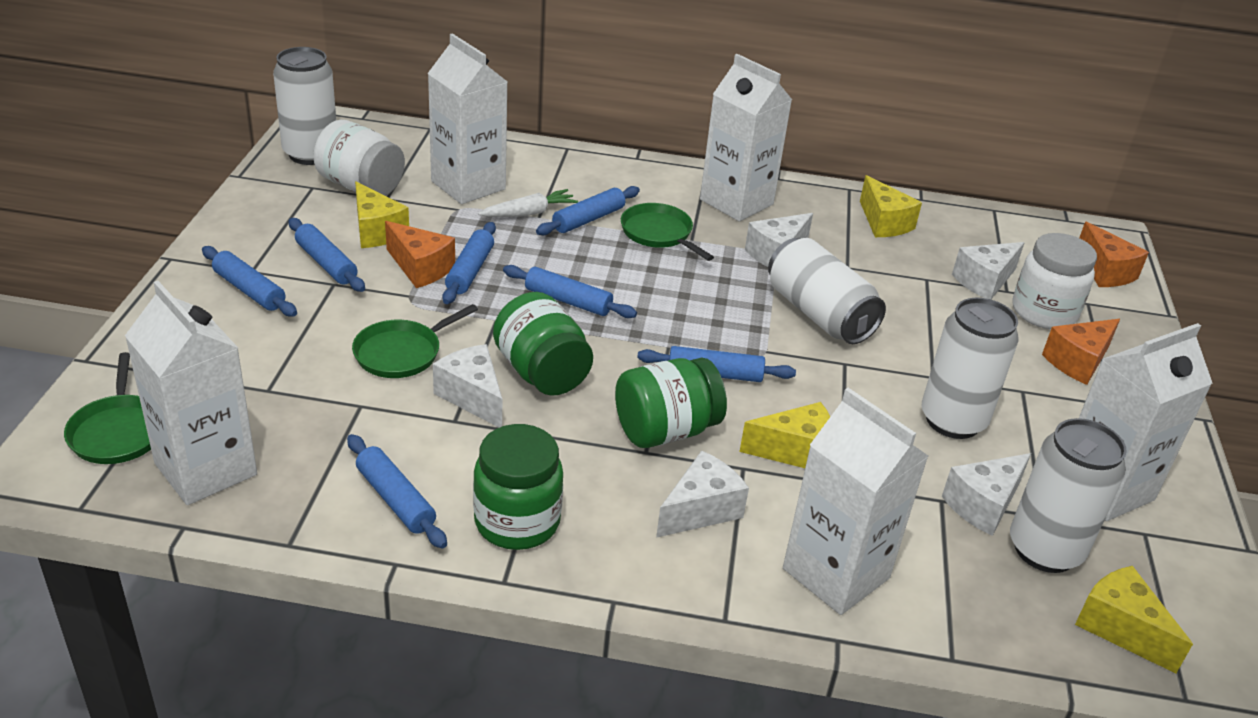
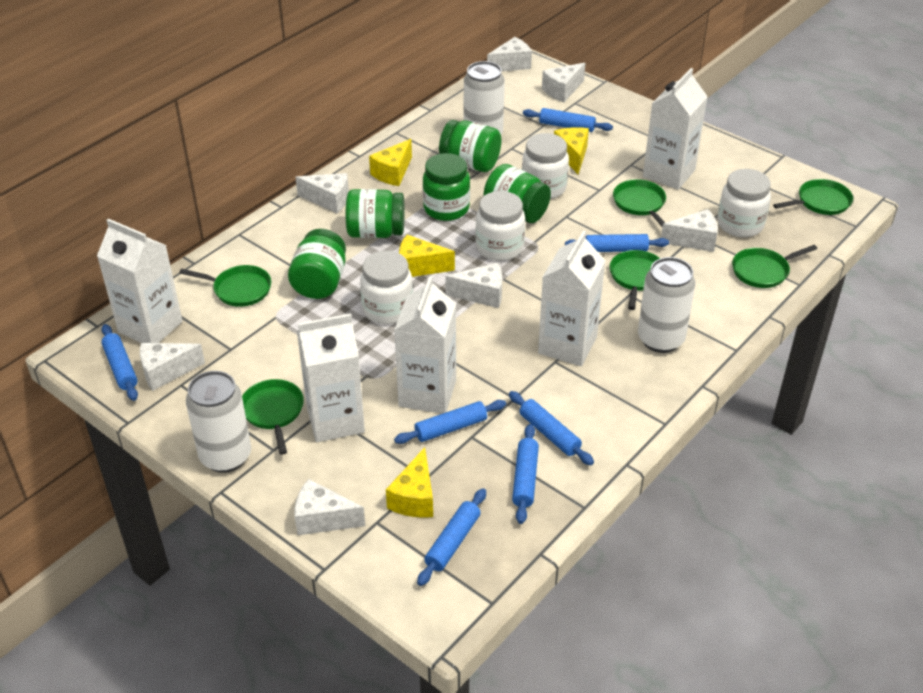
green jar: 3 -> 5
green pan: 3 -> 6
orange cheese: 3 -> 0
white can: 4 -> 3
white carrot: 1 -> 0
white cheese: 5 -> 7
white jar: 2 -> 4

